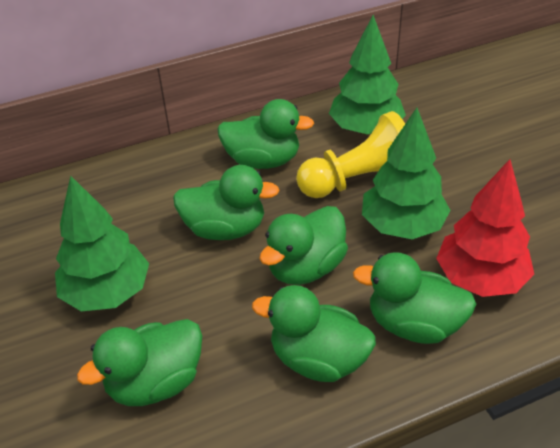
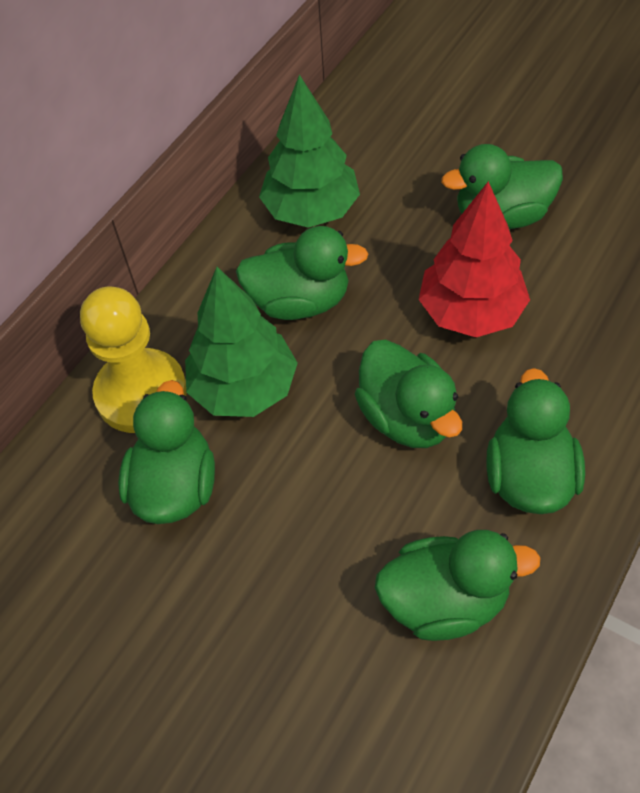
green tree: 3 -> 2

